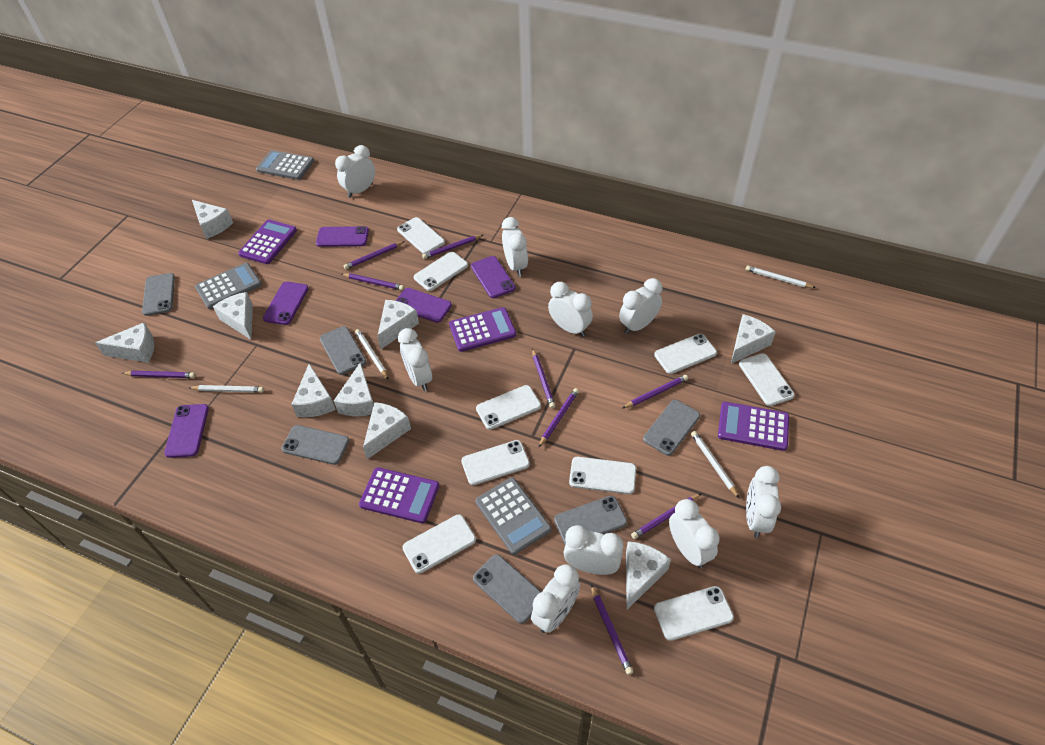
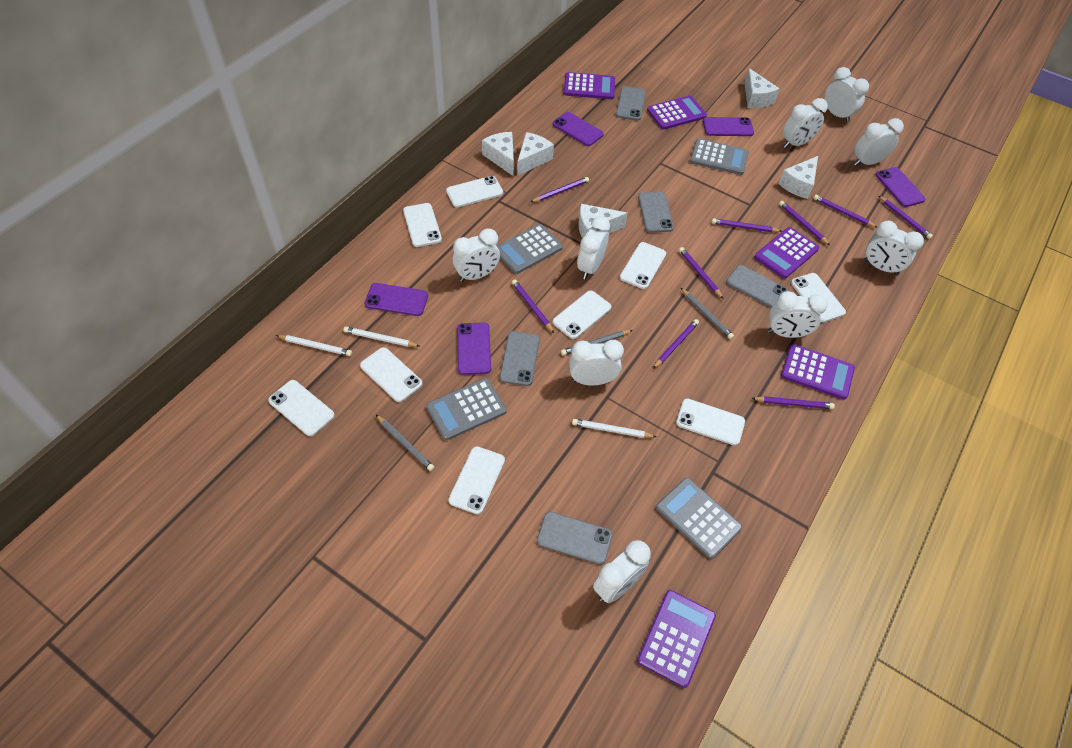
grey calculator: 3 -> 4
grey pencil: 0 -> 3
grey phone: 6 -> 5
purple calculator: 4 -> 5
white cheese: 9 -> 5
white pencil: 4 -> 3

